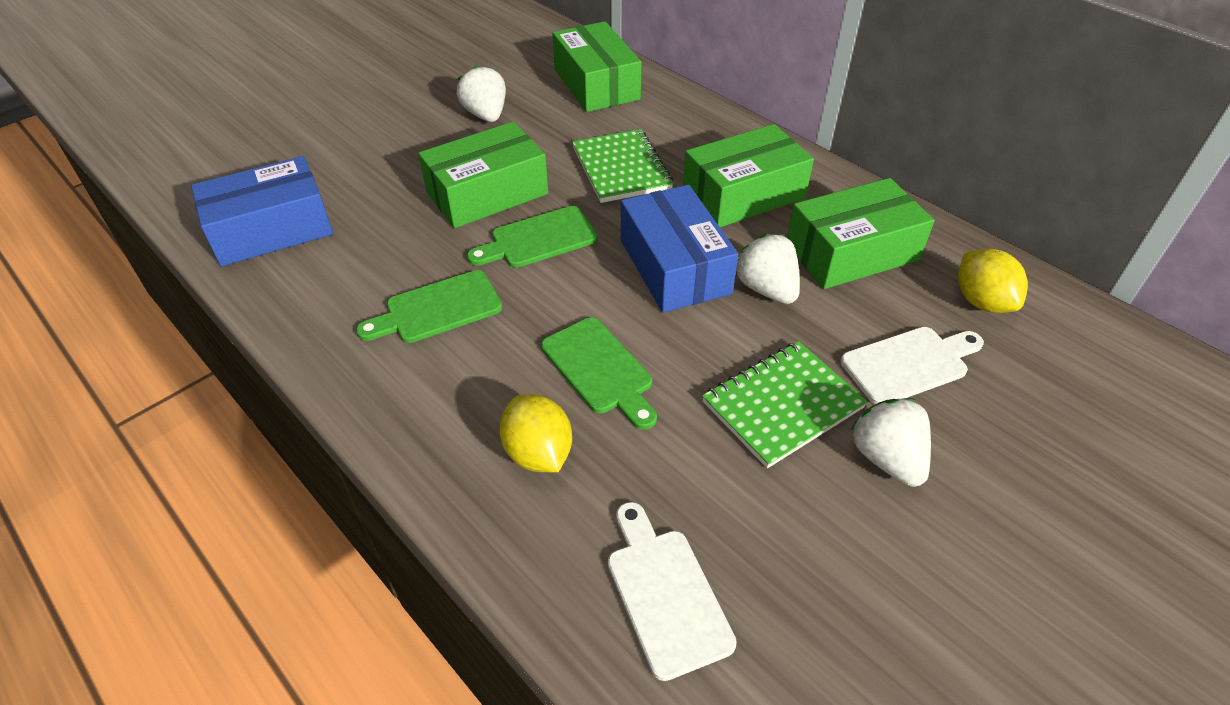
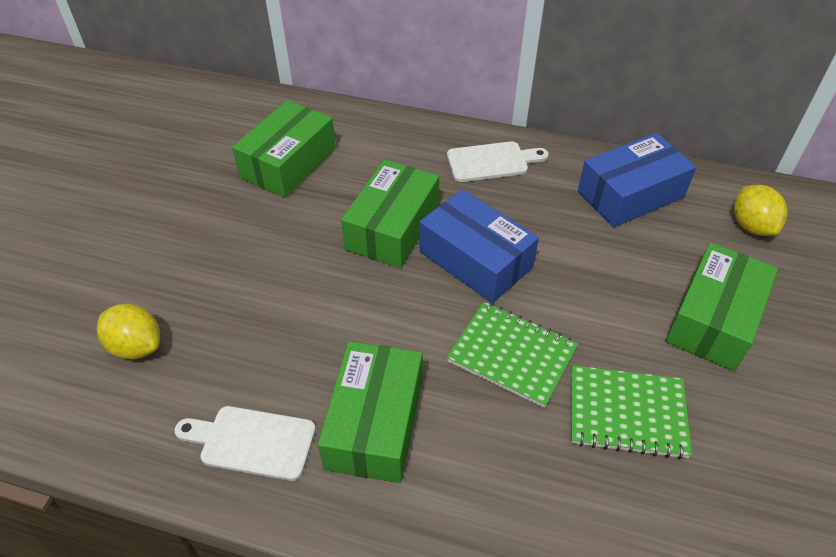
green cutting board: 3 -> 0
white strawberry: 3 -> 0

